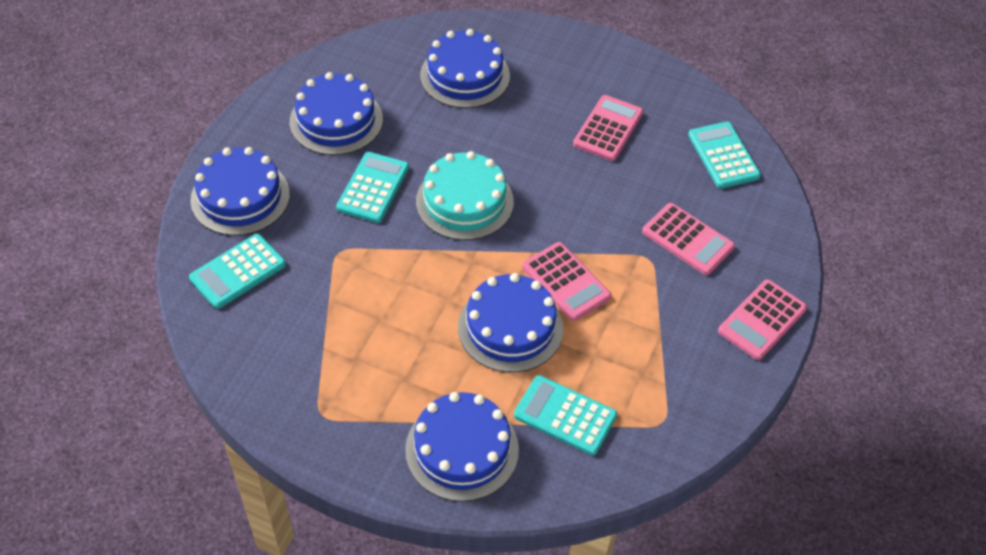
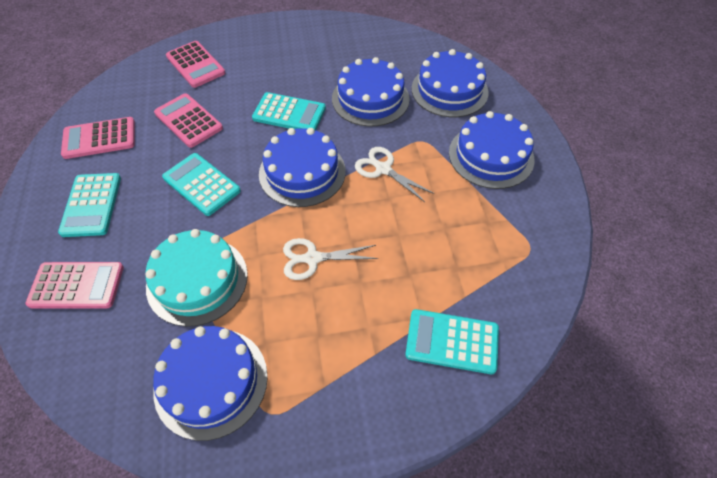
white scissors: 0 -> 2

